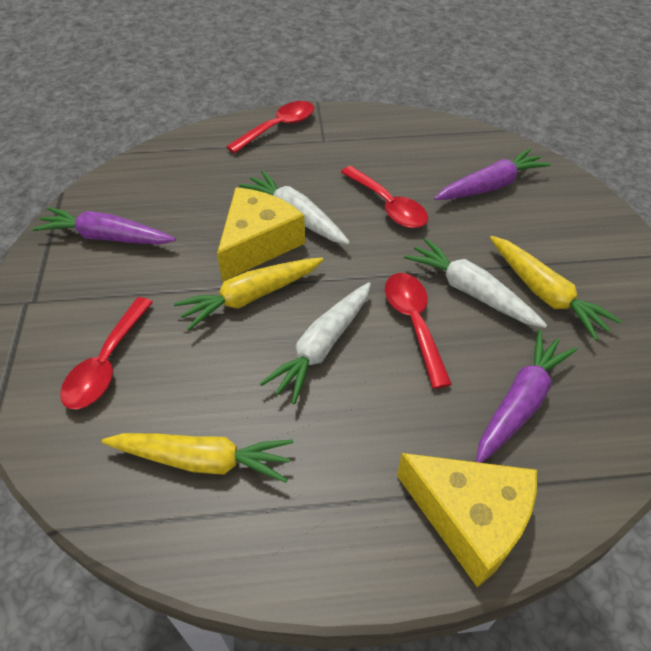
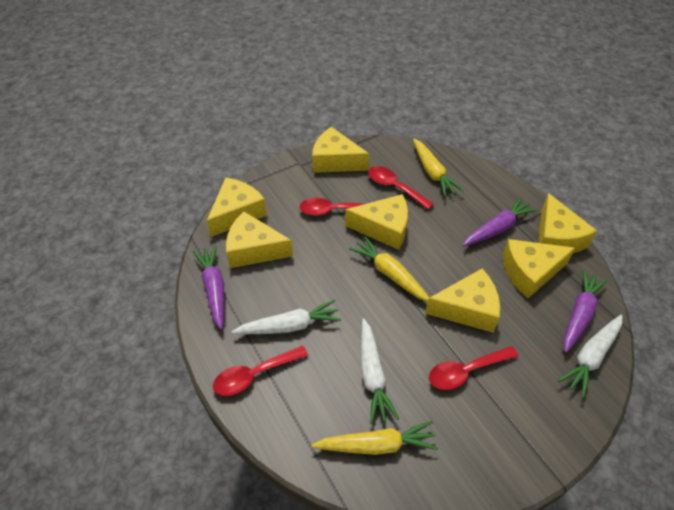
yellow cheese: 2 -> 7

